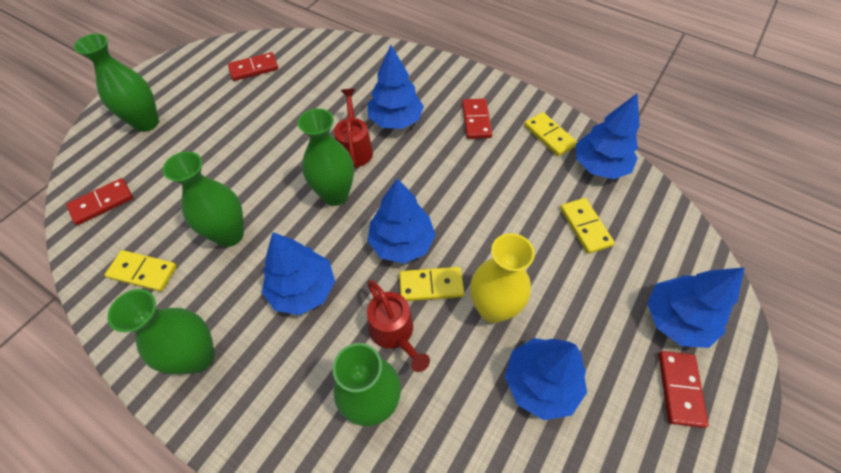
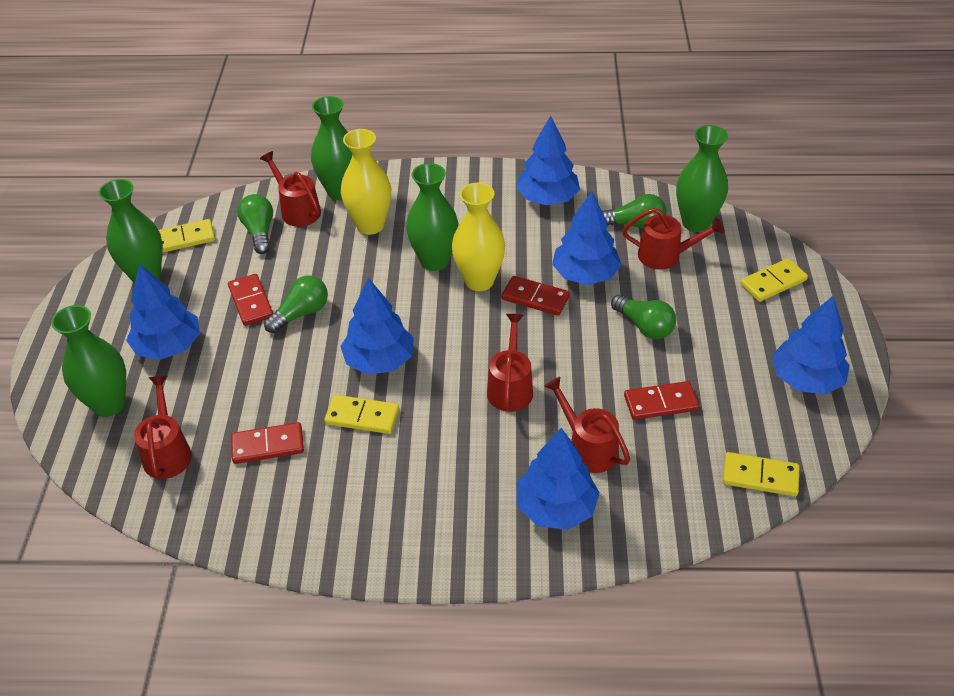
green light bulb: 0 -> 4
red watering can: 2 -> 5
yellow vase: 1 -> 2

